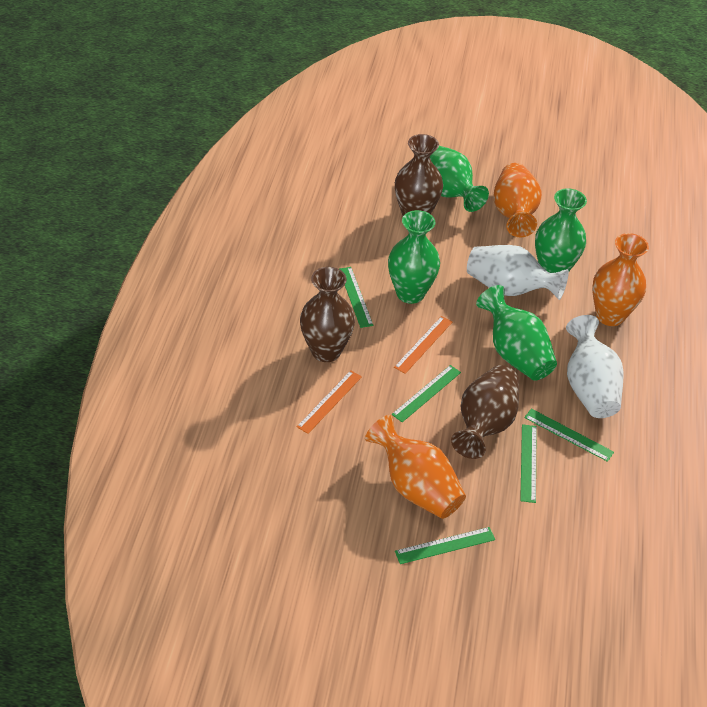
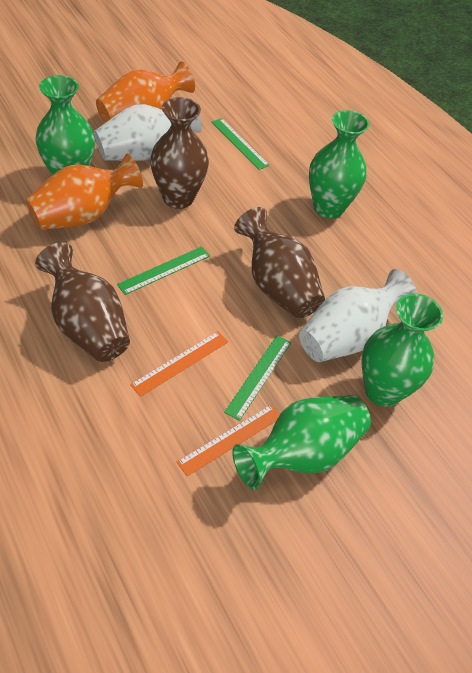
green ruler: 5 -> 3
orange vase: 3 -> 2

